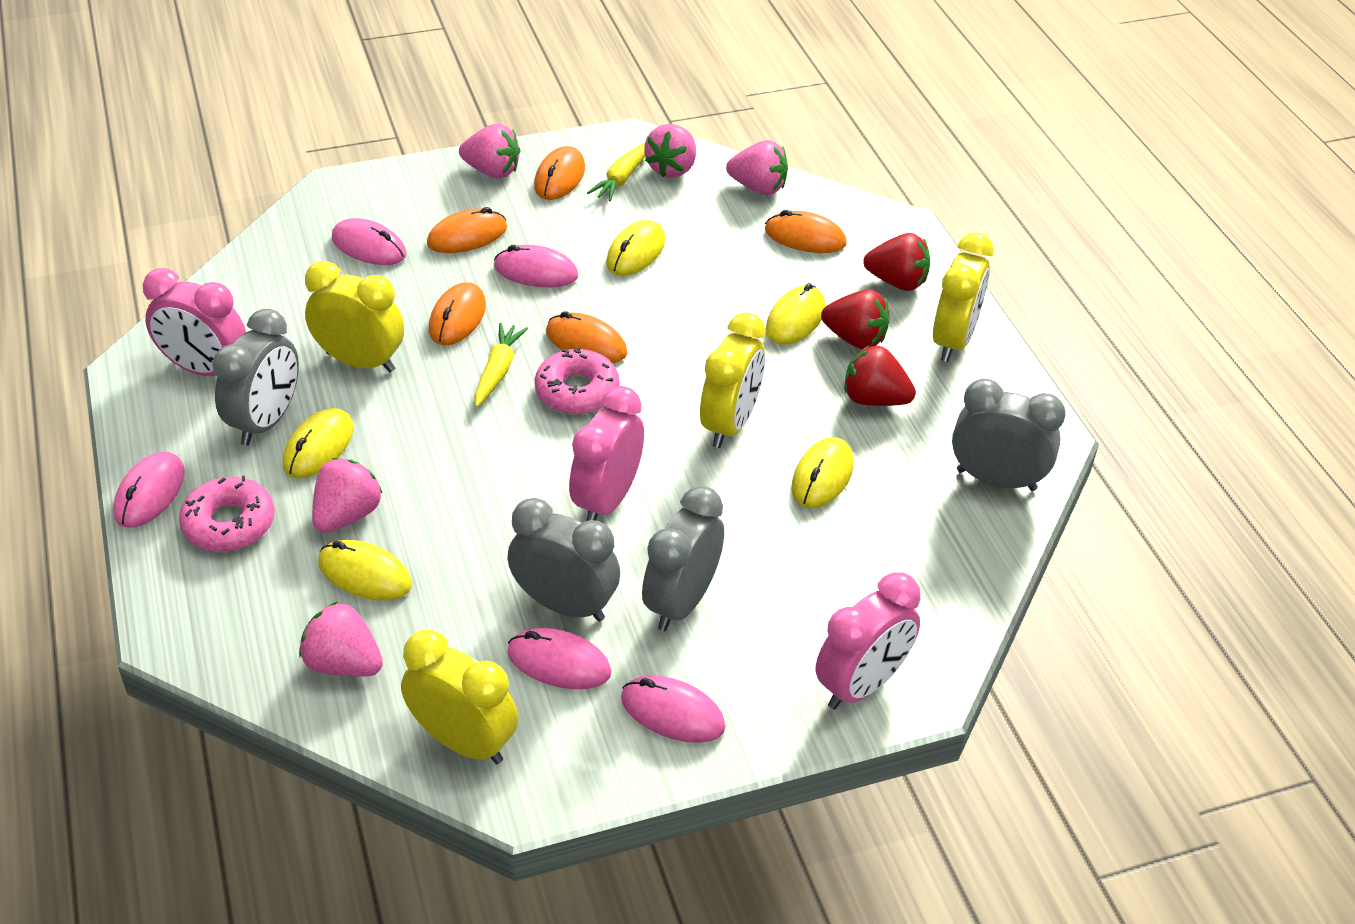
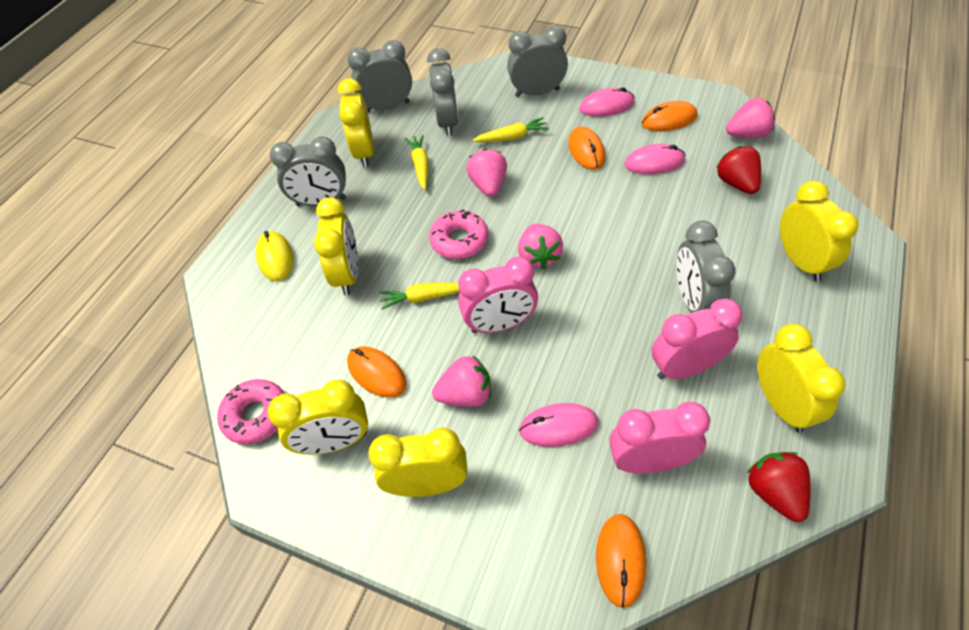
grey clock: 4 -> 5
orange mouse: 5 -> 4
pink mouse: 5 -> 3
pink strawberry: 5 -> 4
red strawberry: 3 -> 2
yellow carrot: 2 -> 3
yellow clock: 4 -> 6
yellow mouse: 5 -> 1

